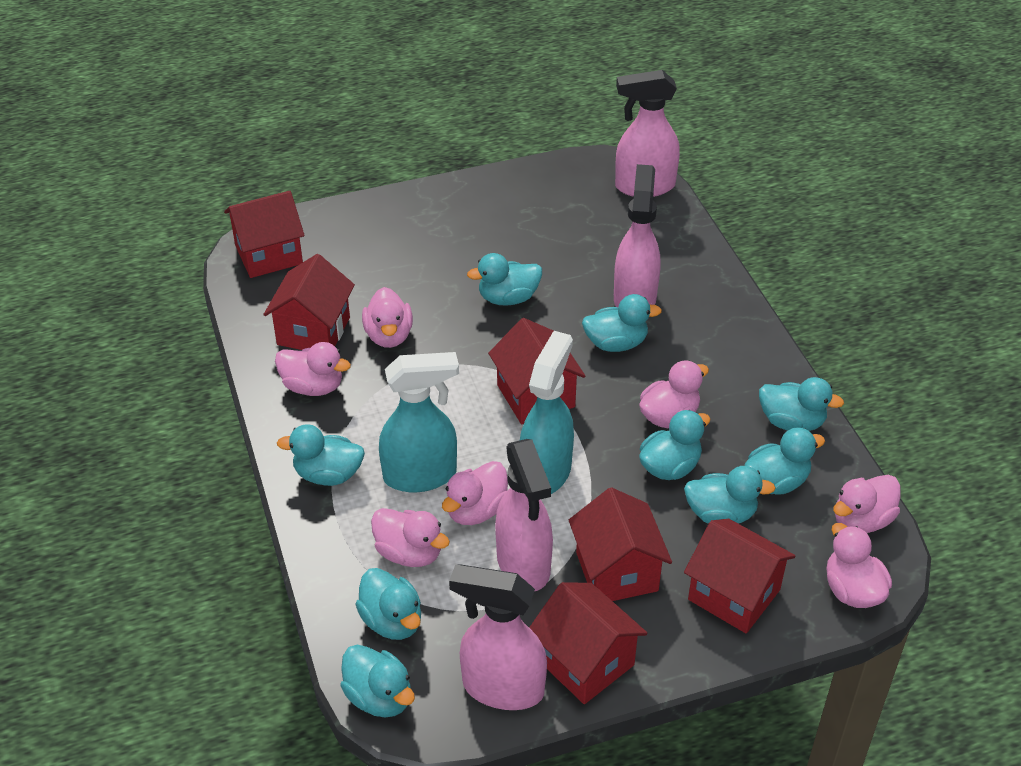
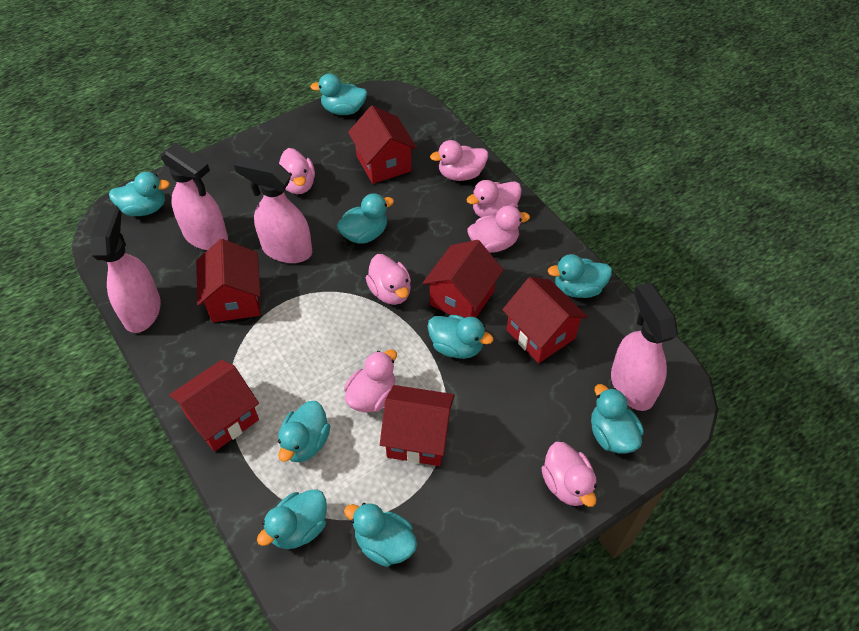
turquoise spray bottle: 2 -> 0

